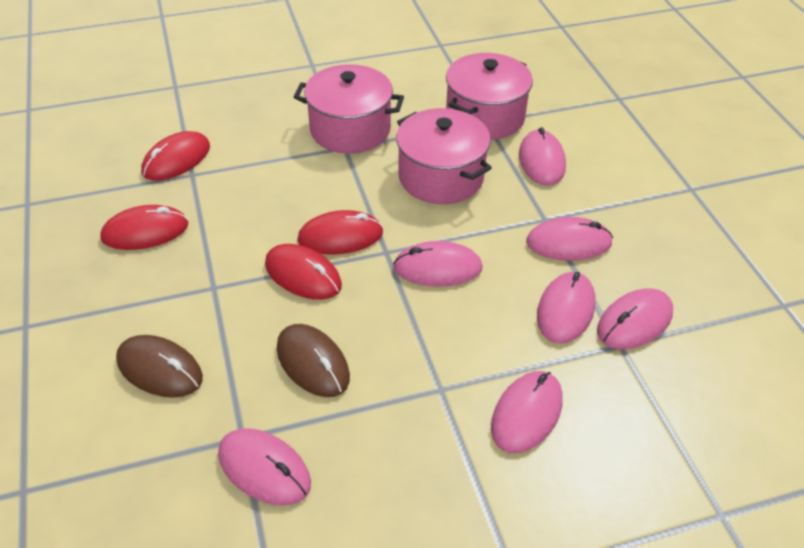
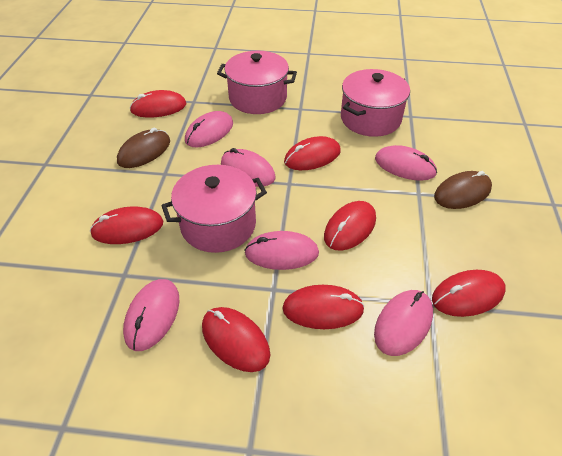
pink mouse: 7 -> 6
red mouse: 4 -> 7

